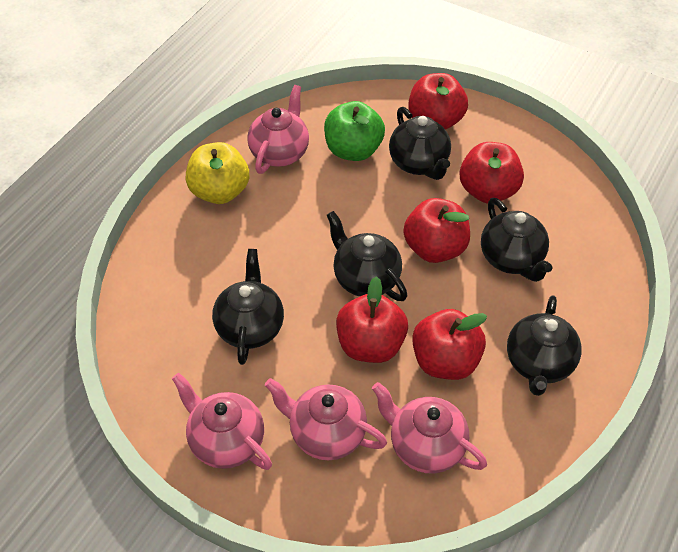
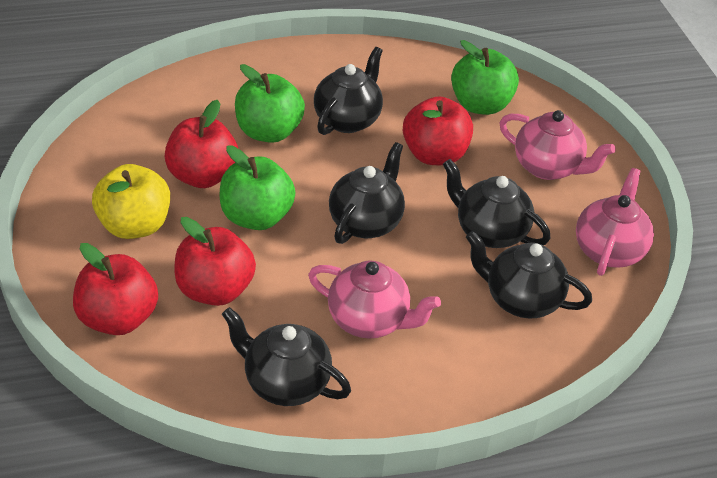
green apple: 1 -> 3
pink teapot: 4 -> 3
red apple: 5 -> 4

